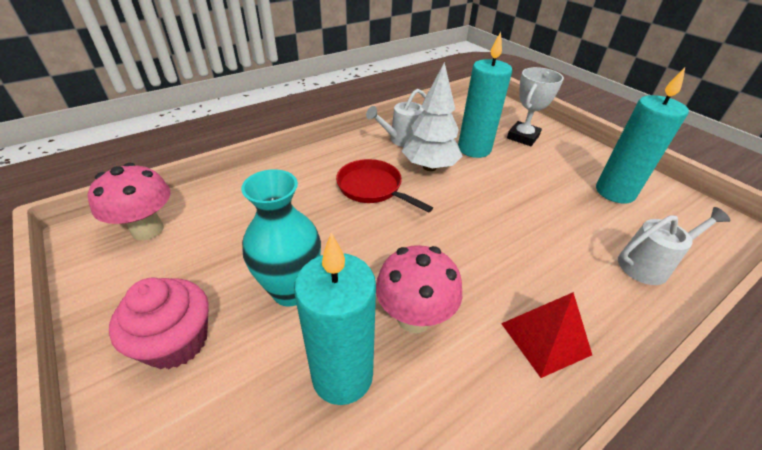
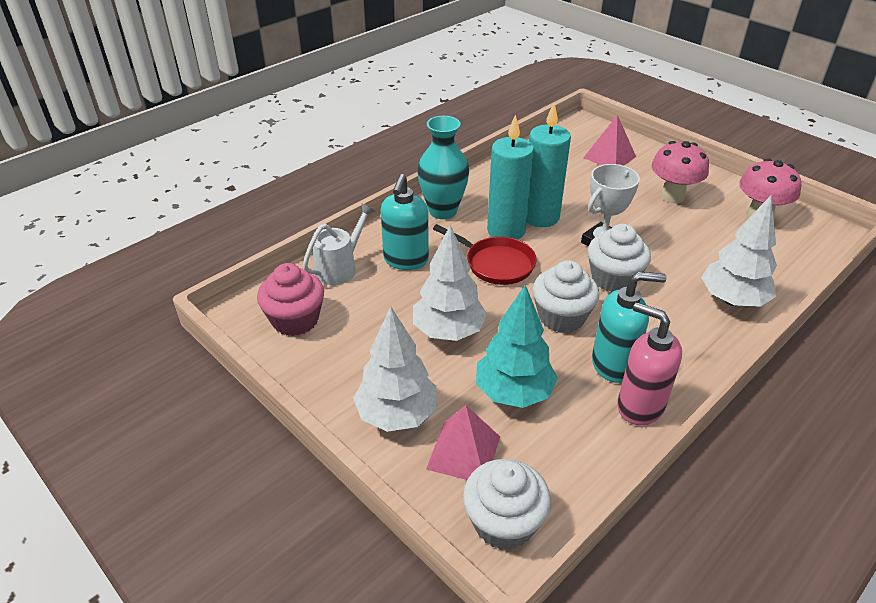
pink pyramid: 0 -> 2
pink soap dispenser: 0 -> 1
red pyramid: 1 -> 0
turquoise candle: 3 -> 2
turquoise soap dispenser: 0 -> 2
turquoise tree: 0 -> 1
white cupcake: 0 -> 3
white tree: 1 -> 3
white watering can: 2 -> 1

